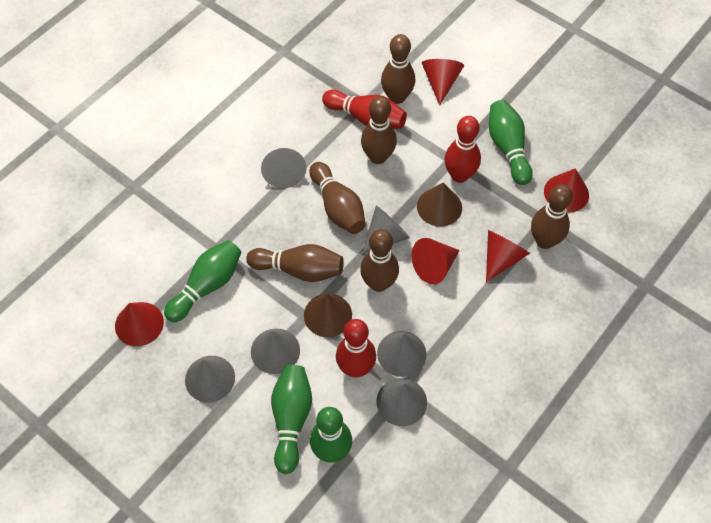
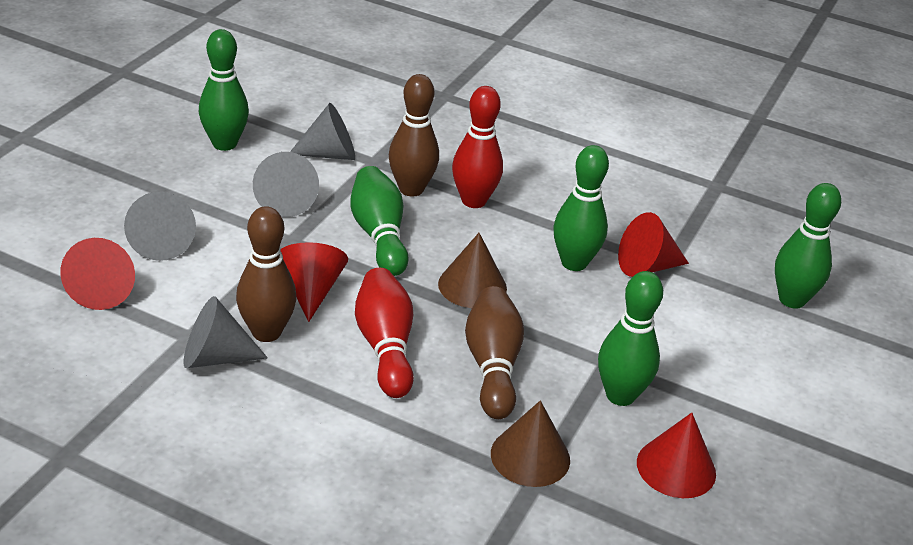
brown bowling pin: 6 -> 3
green bowling pin: 4 -> 5
grey cone: 6 -> 4
red bowling pin: 3 -> 2
red cone: 5 -> 4

